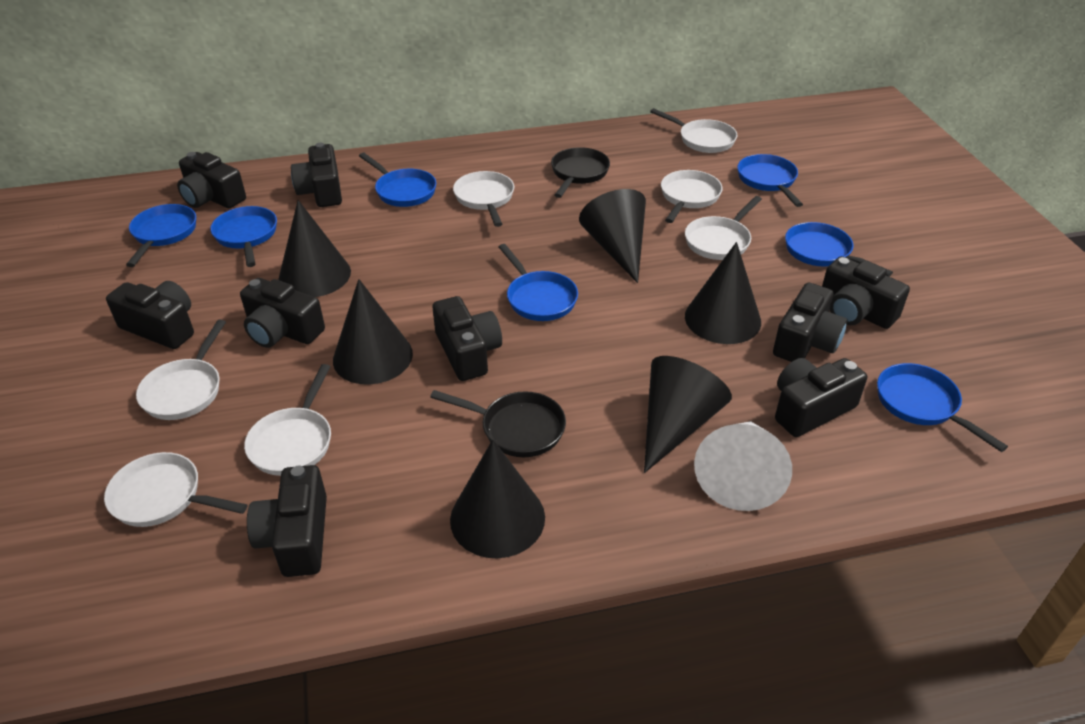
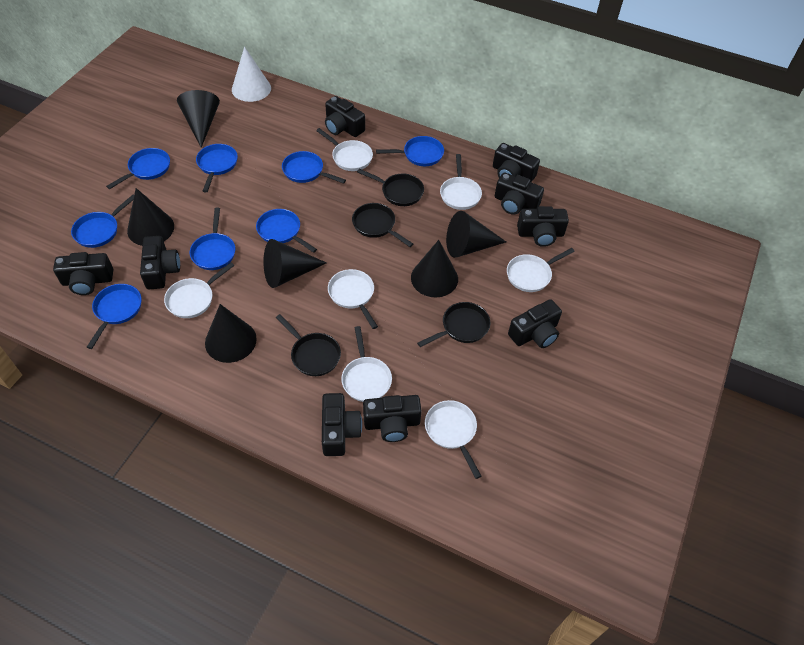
black pan: 2 -> 4
blue pan: 7 -> 8

